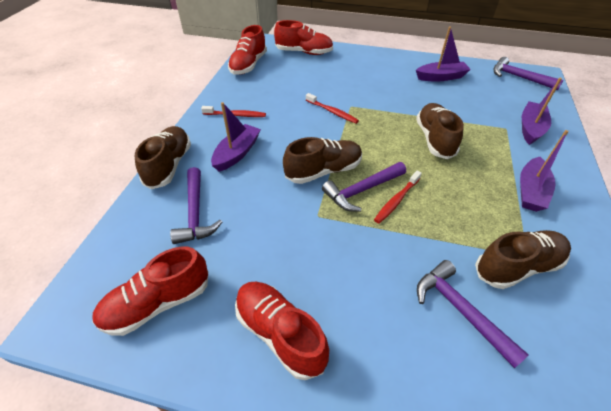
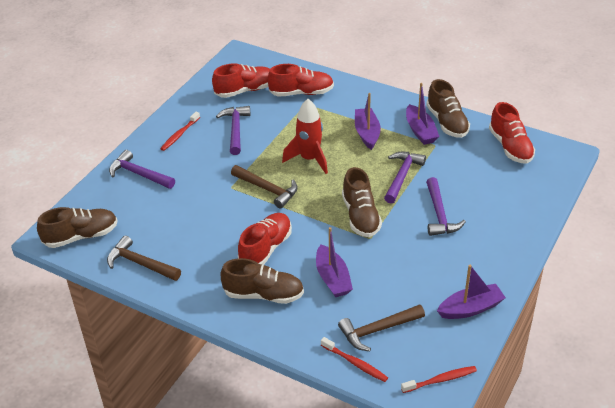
brown hammer: 0 -> 3
red rocket: 0 -> 1

